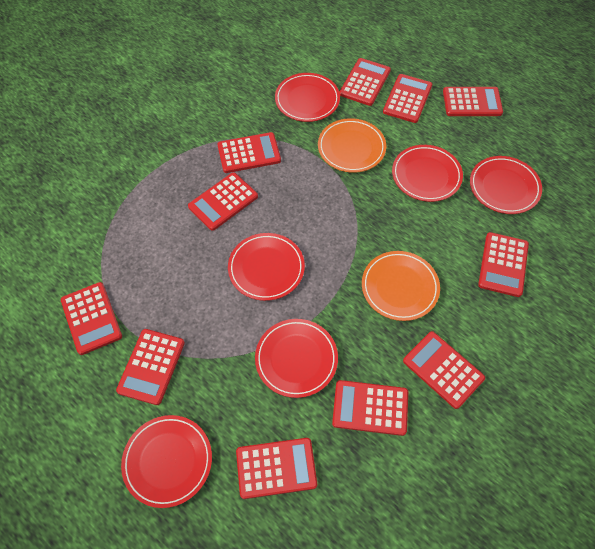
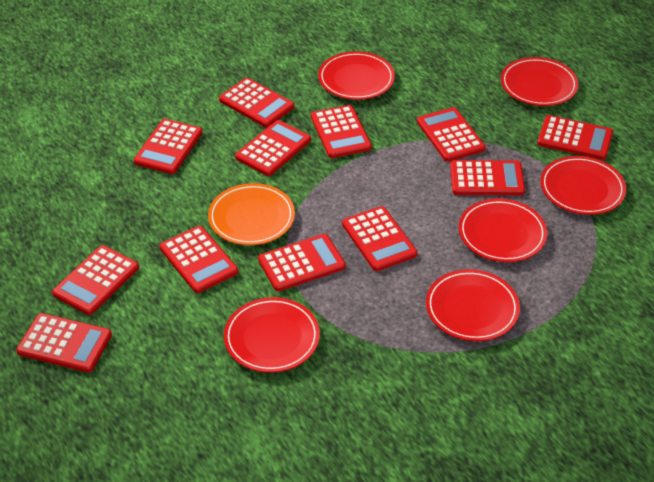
orange plate: 2 -> 1
red calculator: 11 -> 12

